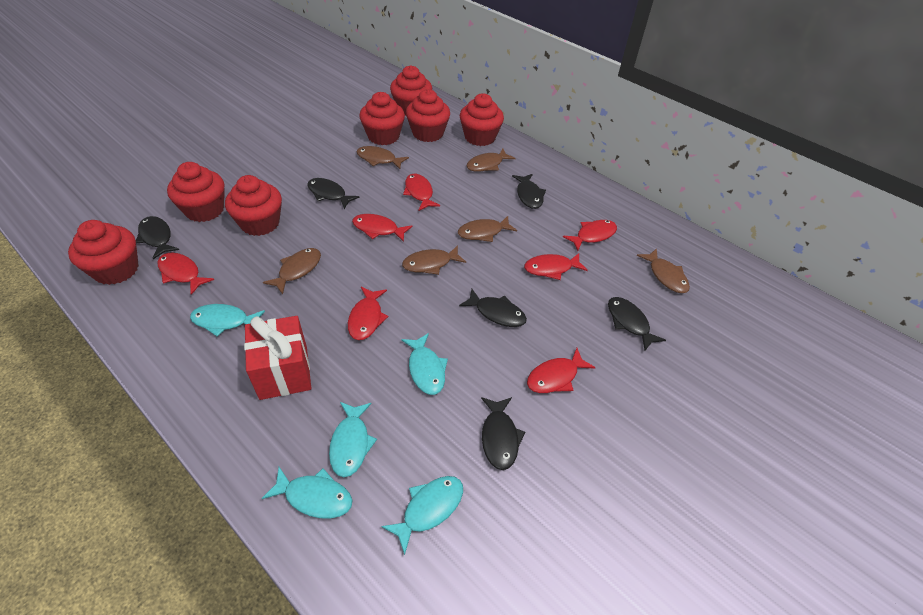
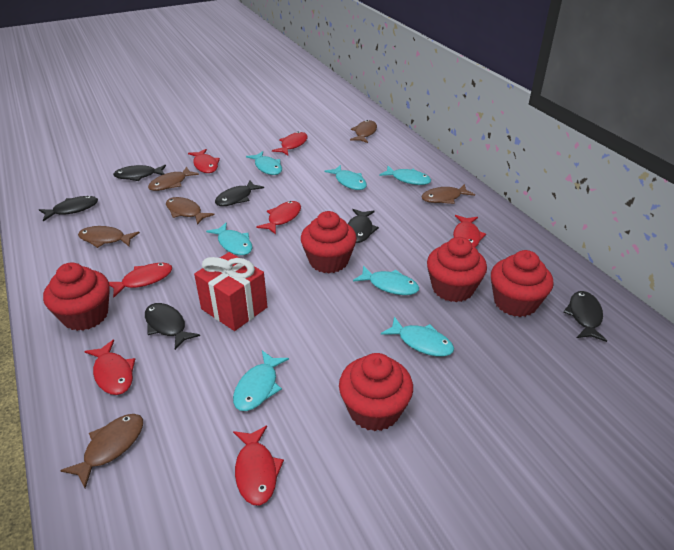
red cupcake: 7 -> 5
turquoise fish: 5 -> 7

